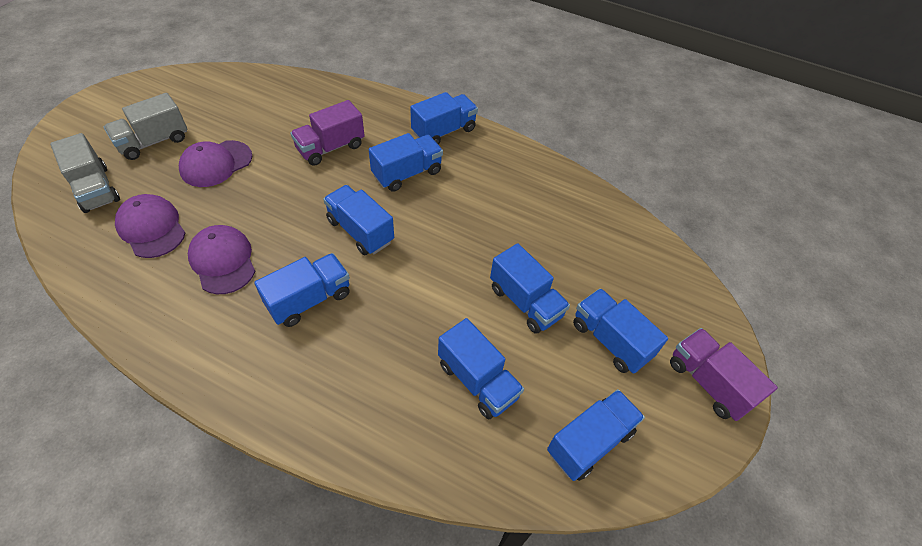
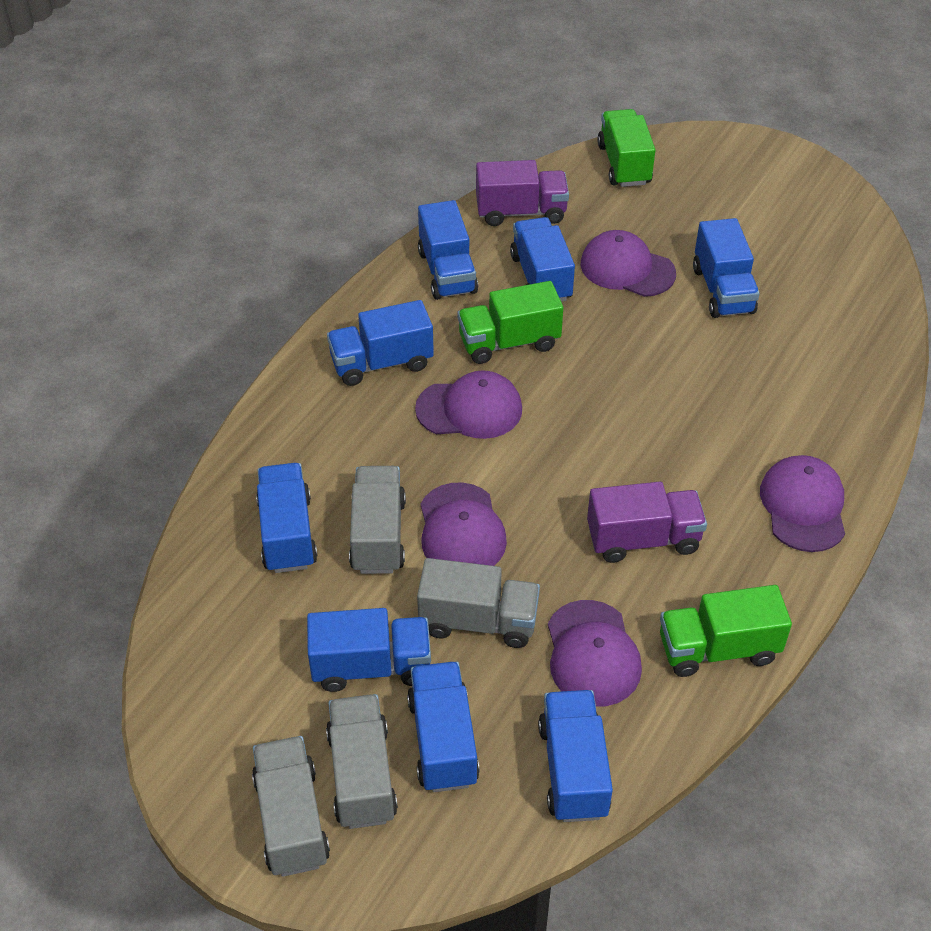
green truck: 0 -> 3
grey truck: 2 -> 4
purple cap: 3 -> 5

